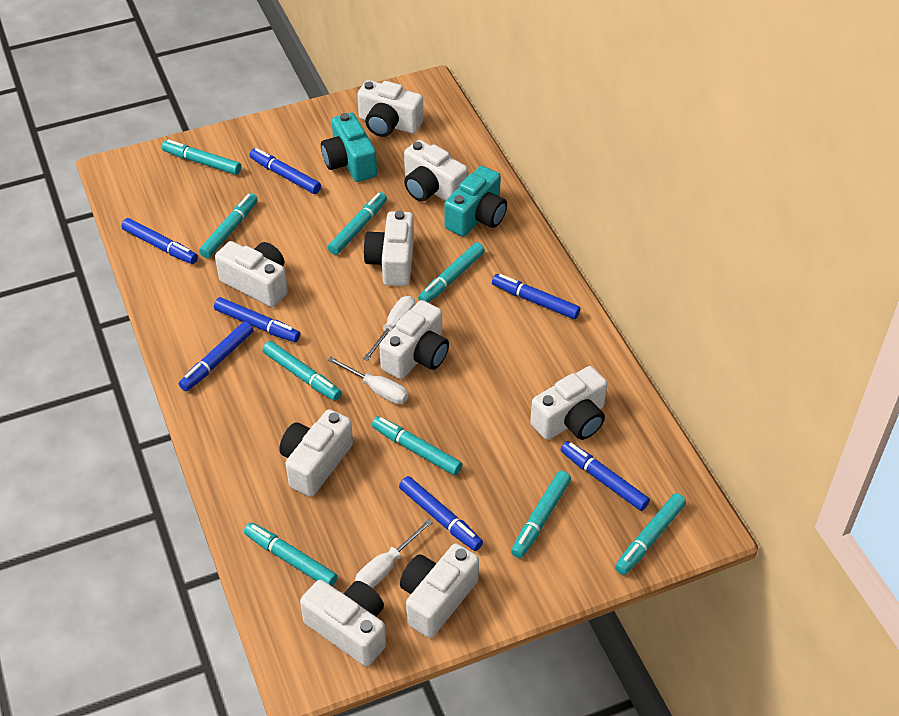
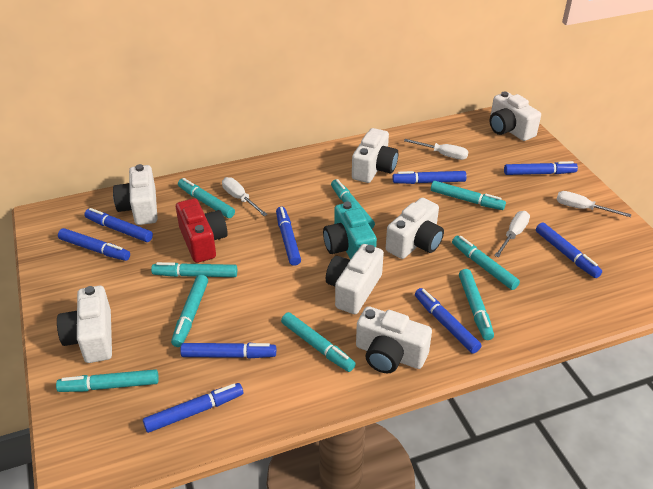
blue marker: 7 -> 9
red camera: 0 -> 1
turquoise camera: 2 -> 1
white camera: 9 -> 7
white screwdriver: 3 -> 4

